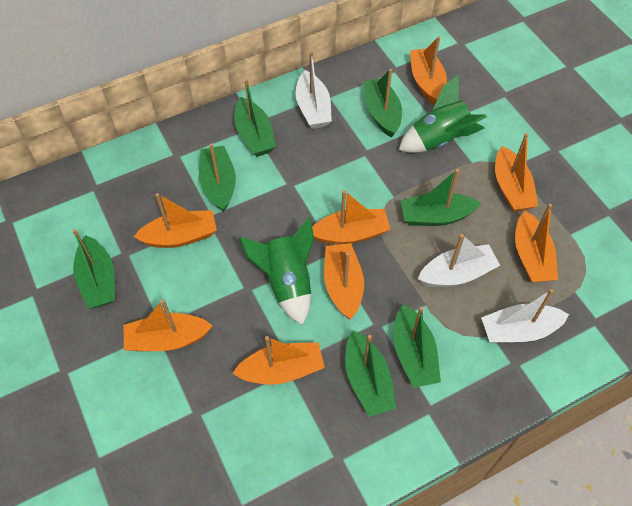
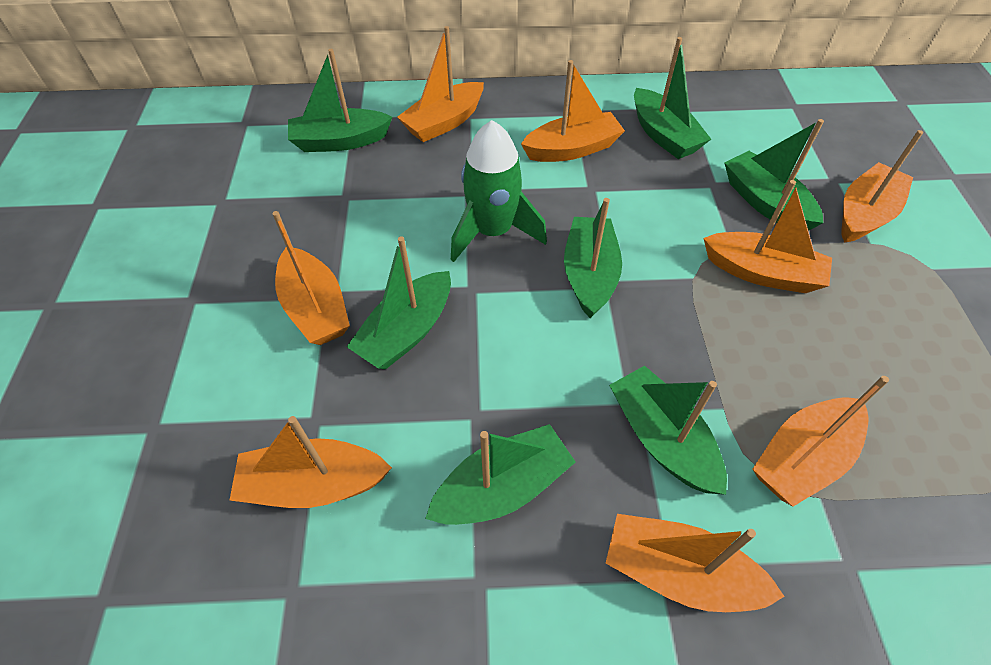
green rocket: 2 -> 1
white boat: 3 -> 0

